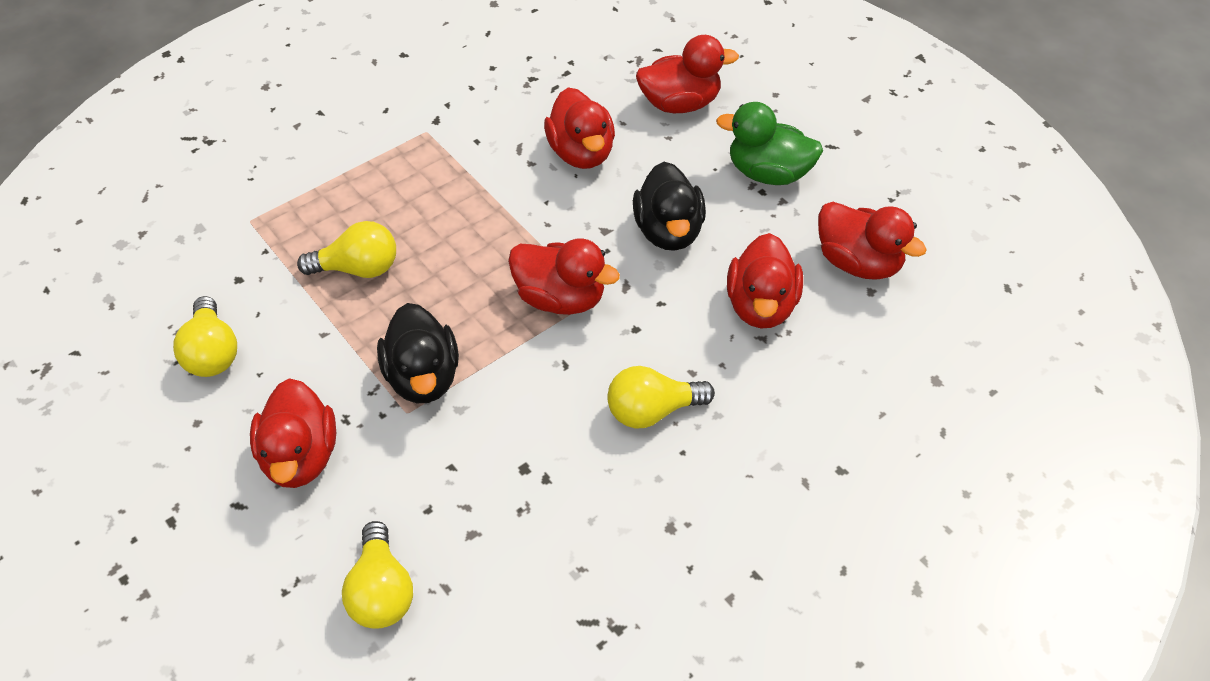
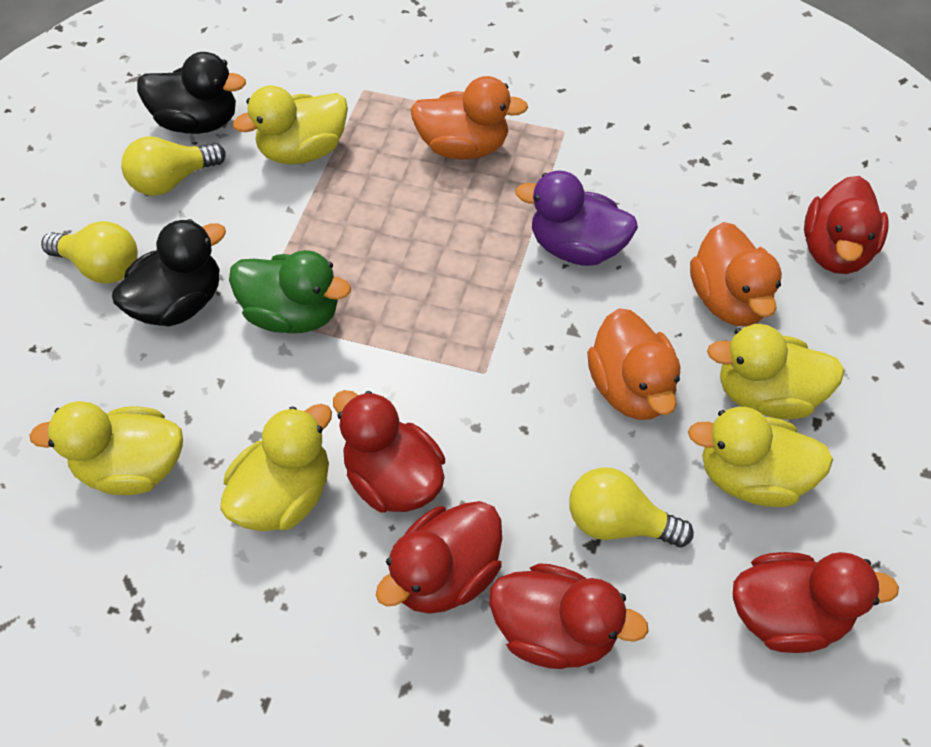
orange duck: 0 -> 3
purple duck: 0 -> 1
red duck: 6 -> 5
yellow duck: 0 -> 5
yellow light bulb: 4 -> 3

